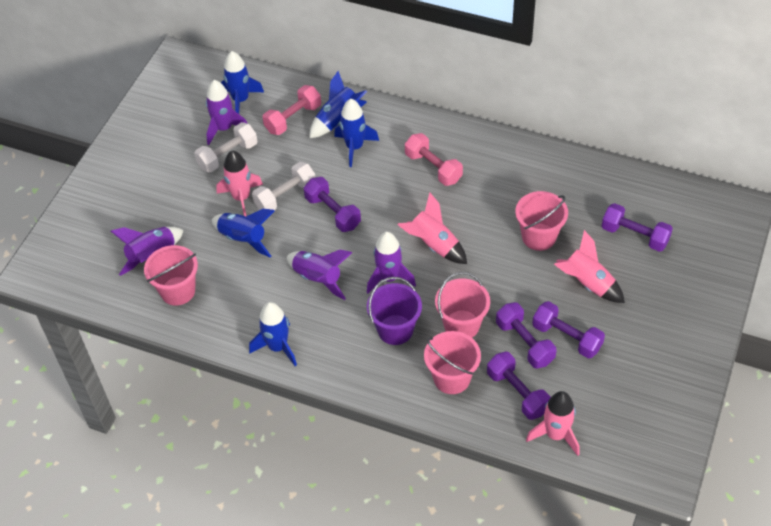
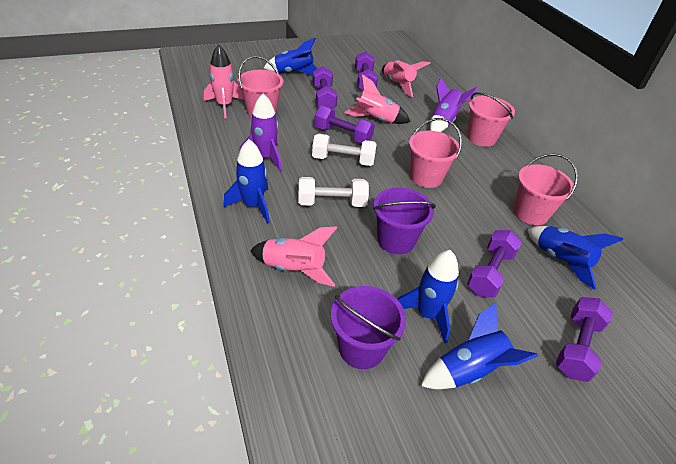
pink dumbbell: 2 -> 0
purple bucket: 1 -> 2
purple rocket: 4 -> 2

